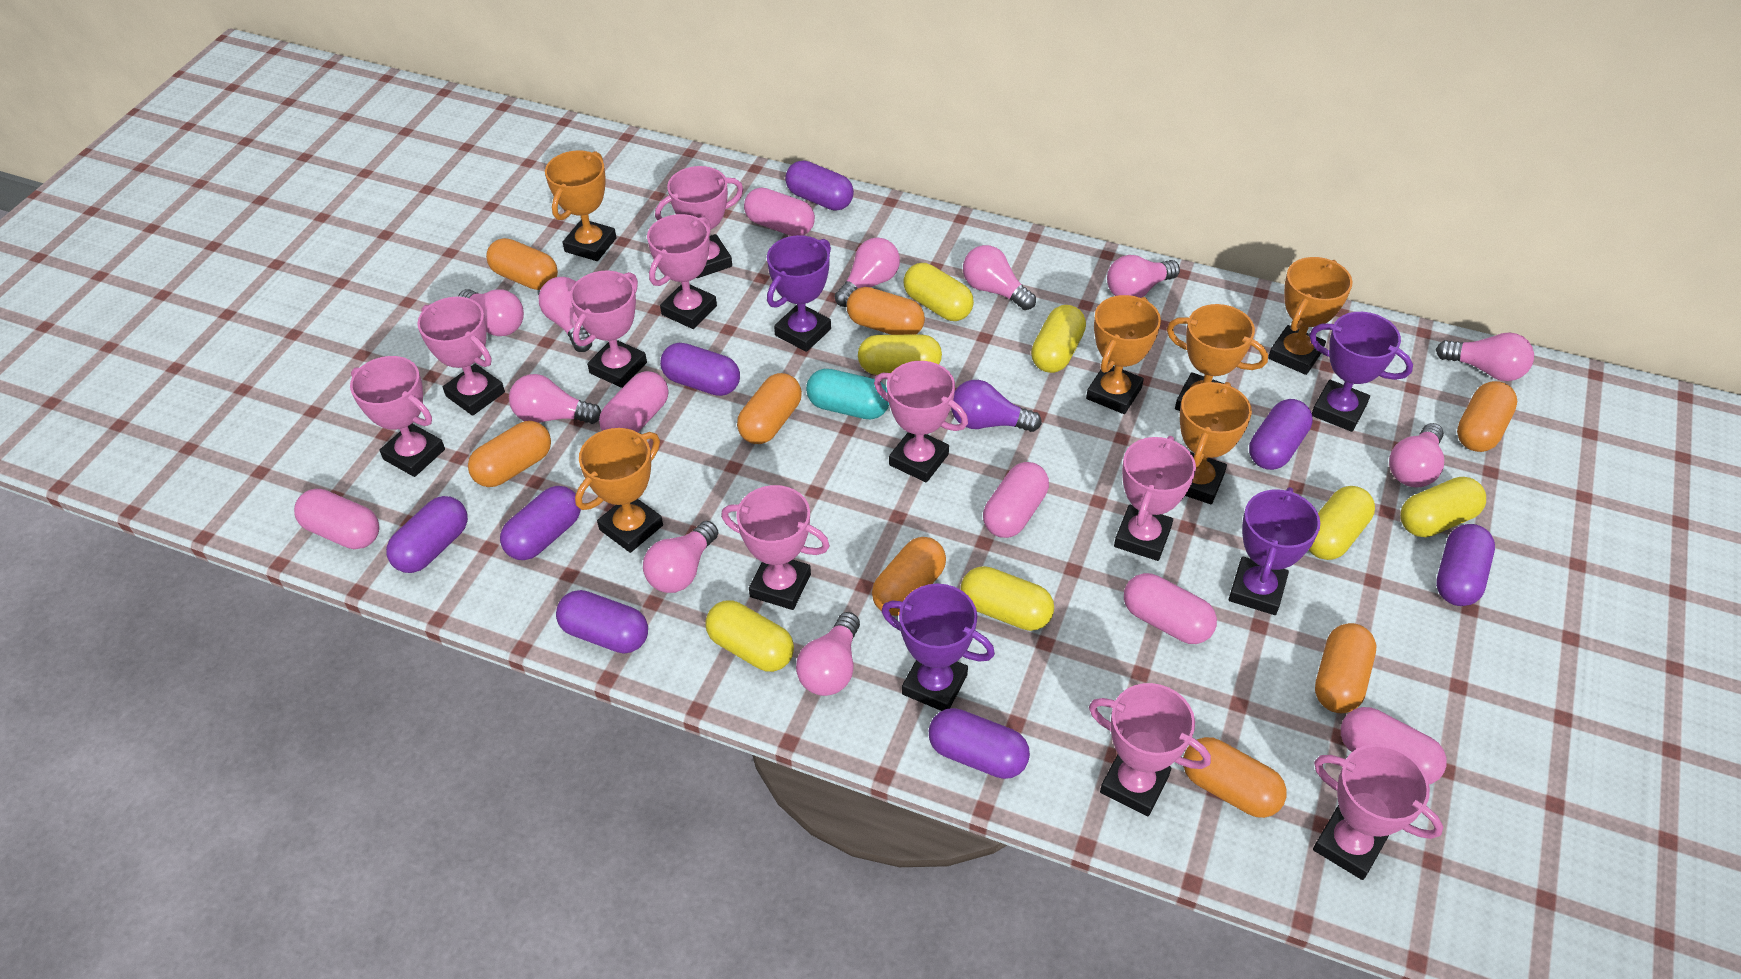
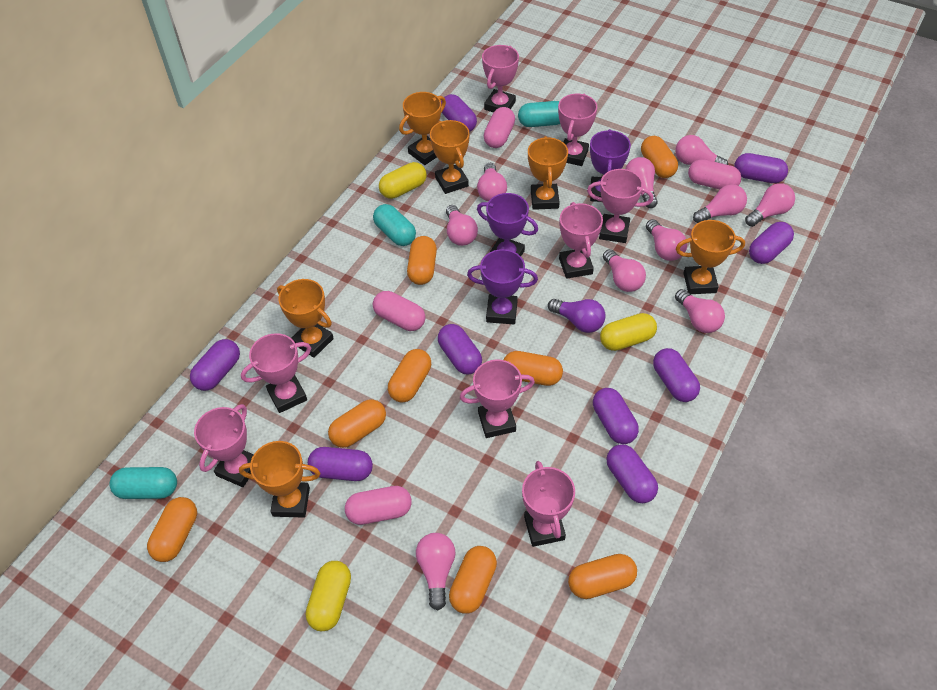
pink capsule: 6 -> 4
pink trophy: 10 -> 8
purple capsule: 8 -> 9
purple trophy: 4 -> 3
turquoise capsule: 1 -> 3
yellow capsule: 7 -> 3

